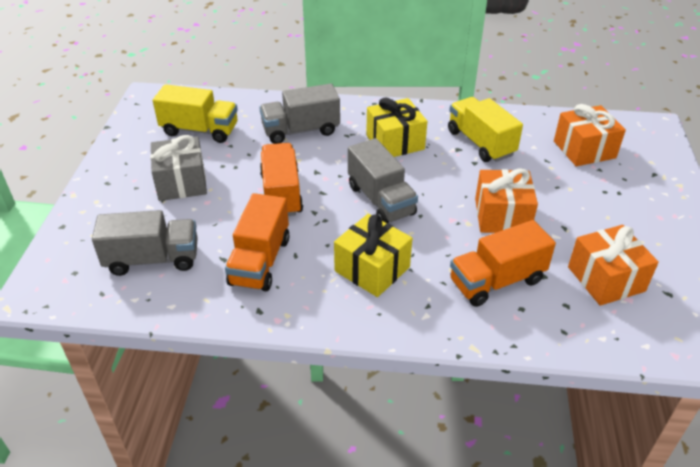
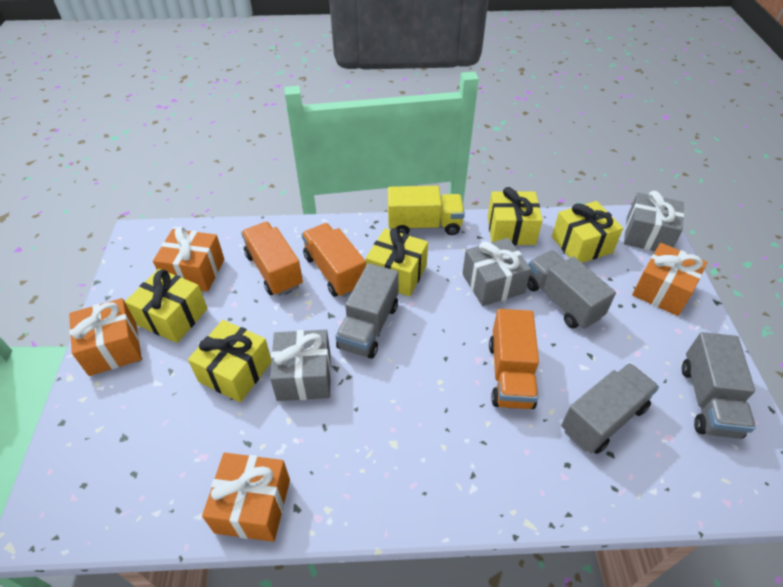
grey gift: 1 -> 3
grey truck: 3 -> 4
orange gift: 3 -> 4
yellow gift: 2 -> 5
yellow truck: 2 -> 1

